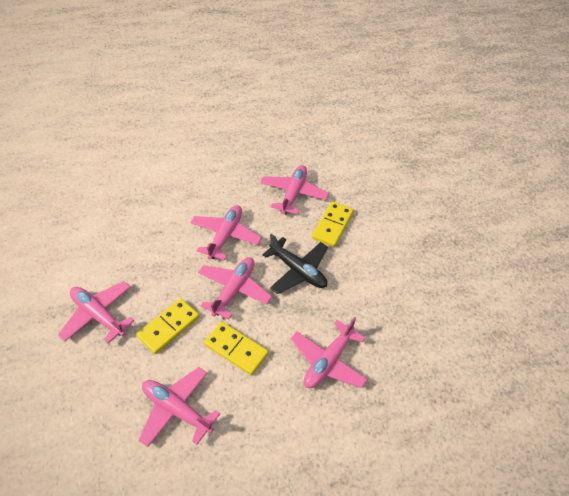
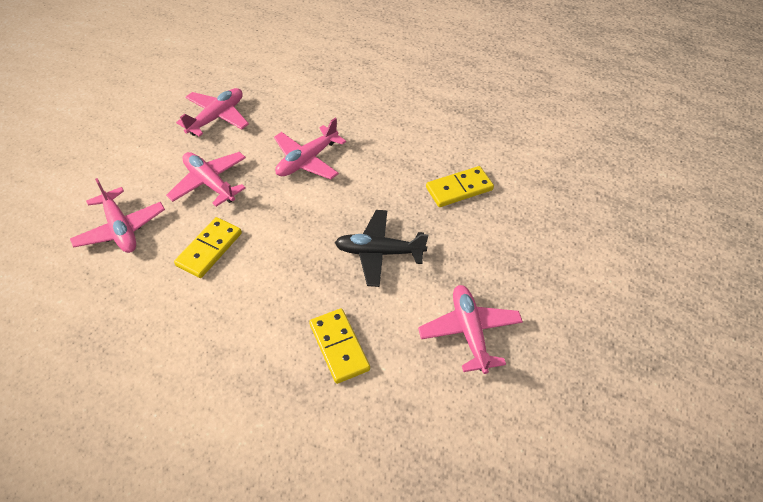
pink plane: 6 -> 5

